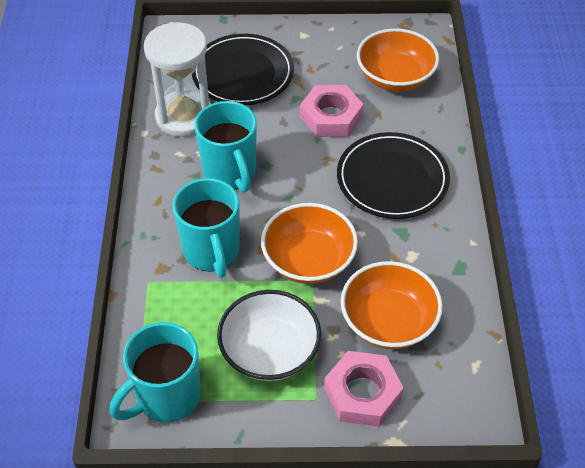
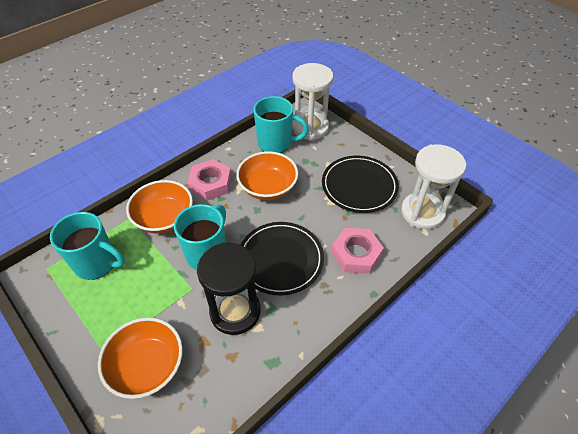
black hourglass: 0 -> 1
white bowl: 1 -> 0
white hourglass: 1 -> 2

